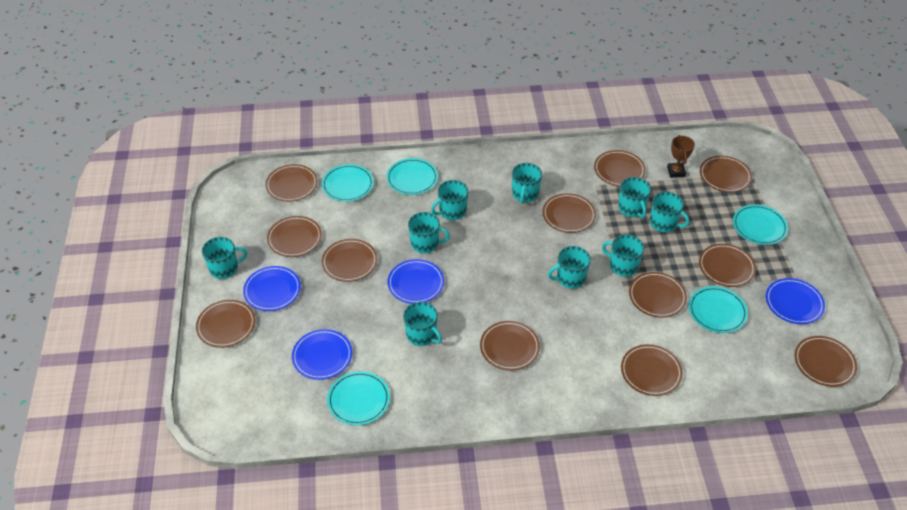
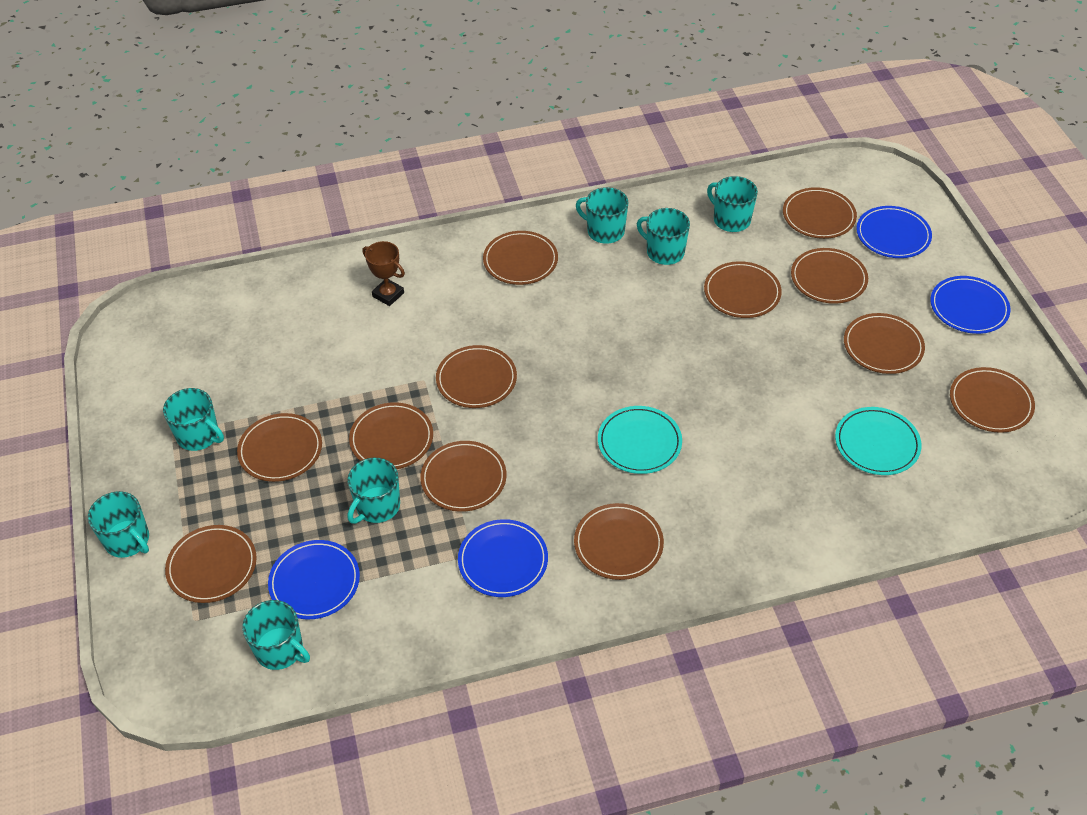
turquoise mug: 9 -> 7
turquoise plate: 5 -> 2

